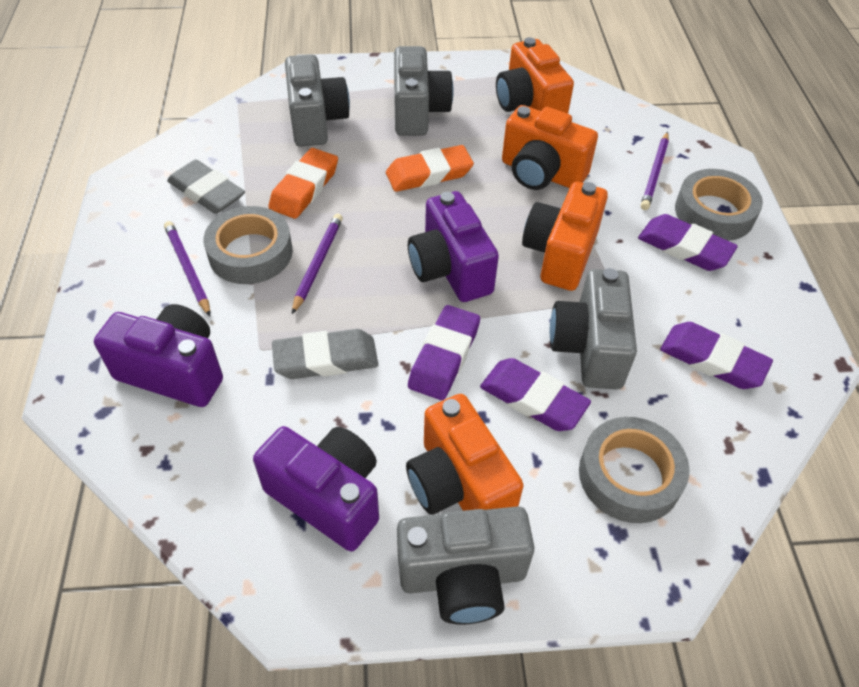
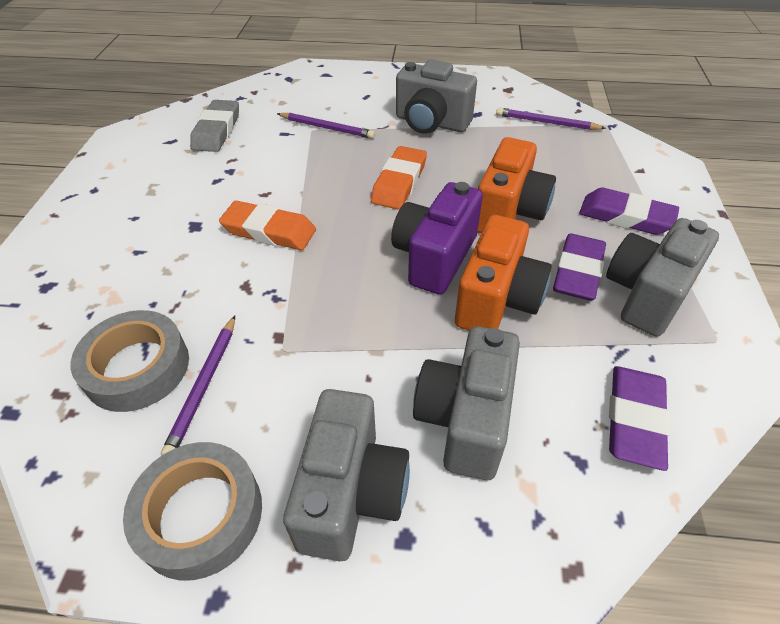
grey eraser: 2 -> 1
grey tape: 3 -> 2
orange camera: 4 -> 2
purple camera: 3 -> 1
purple eraser: 4 -> 3

